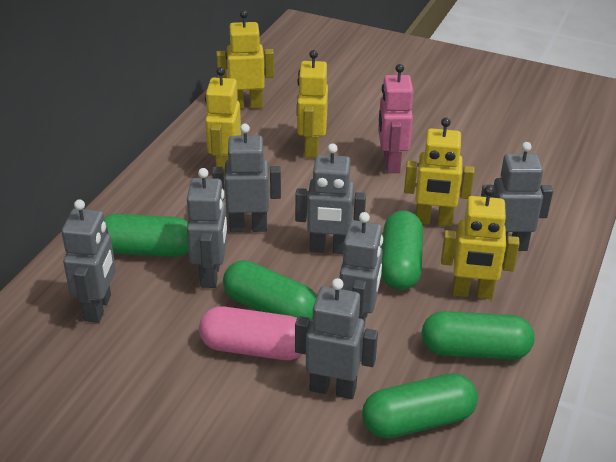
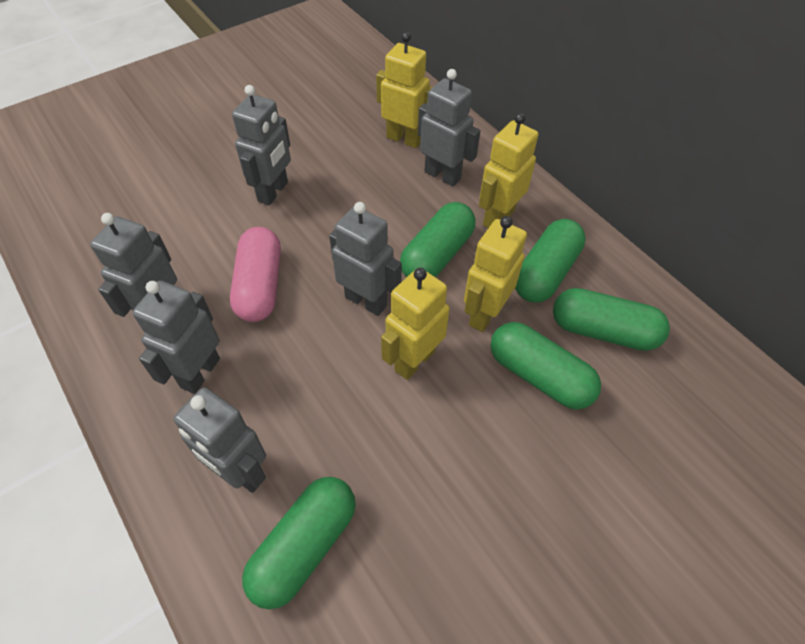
grey robot: 7 -> 6
pink robot: 1 -> 0
yellow robot: 5 -> 4

